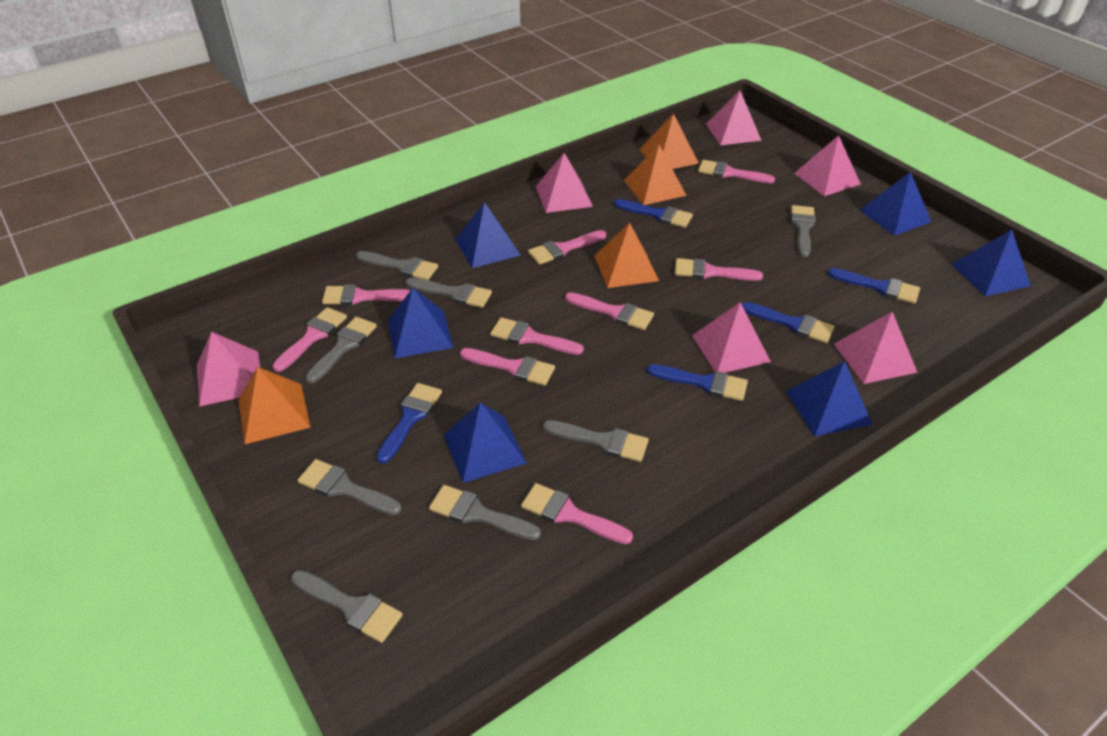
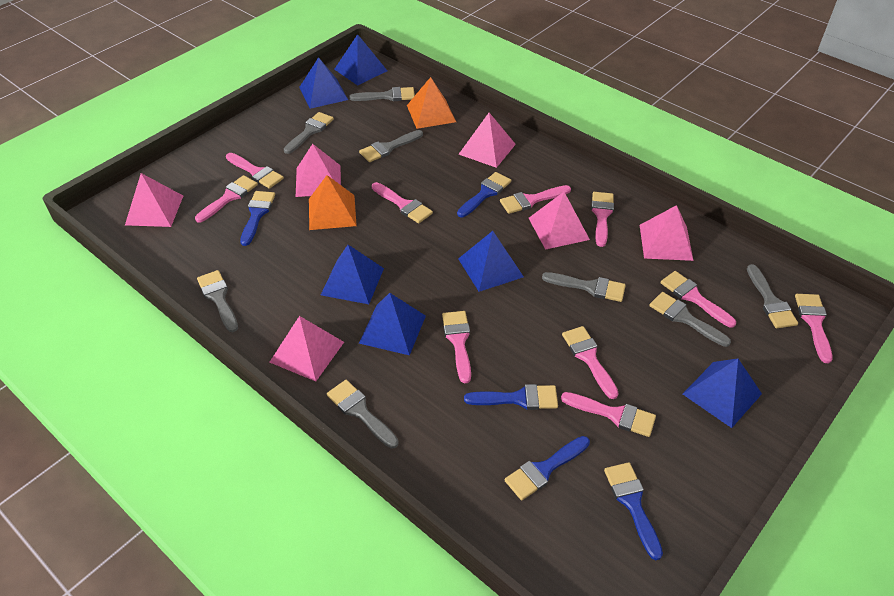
orange pyramid: 4 -> 2
pink brush: 9 -> 10

